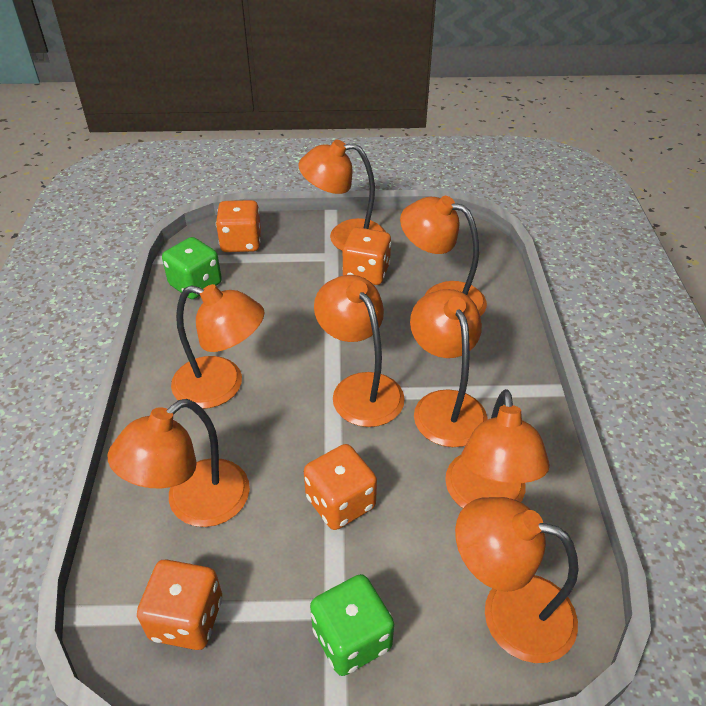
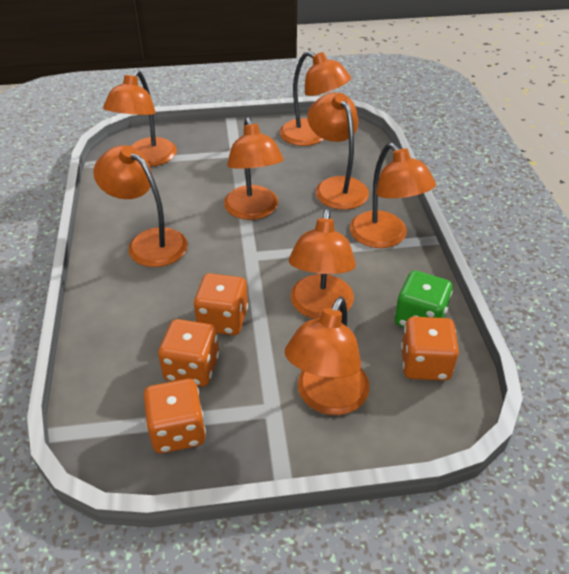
green dice: 2 -> 1

